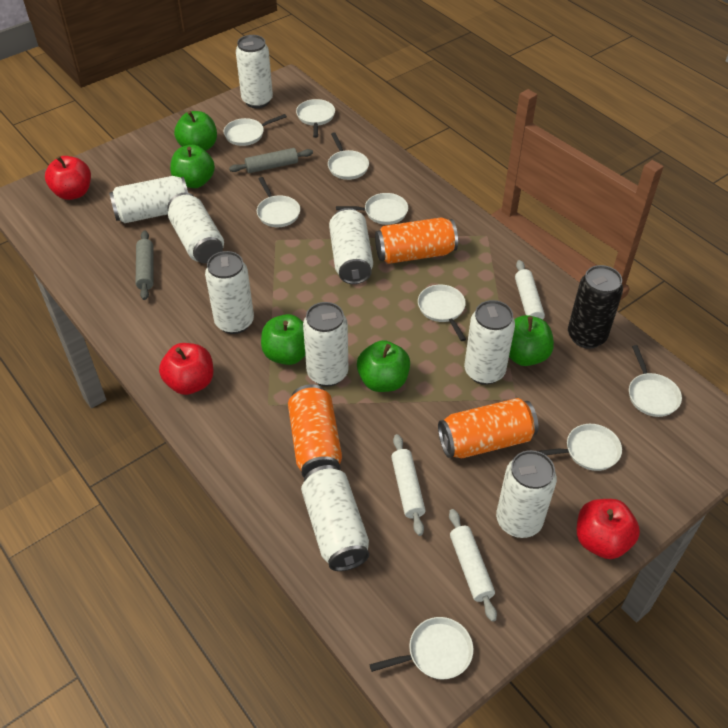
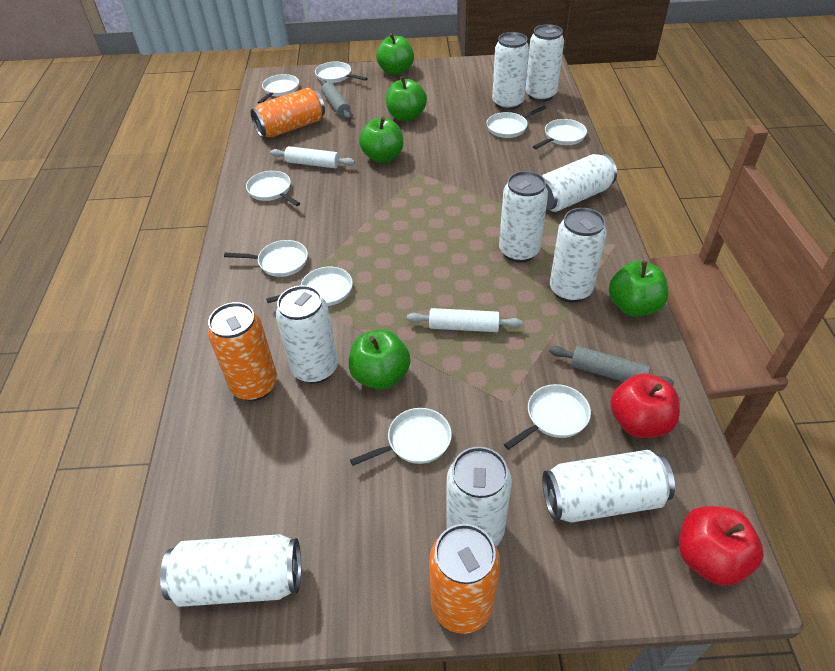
black can: 1 -> 0
red apple: 3 -> 2
white rolling pin: 3 -> 2

